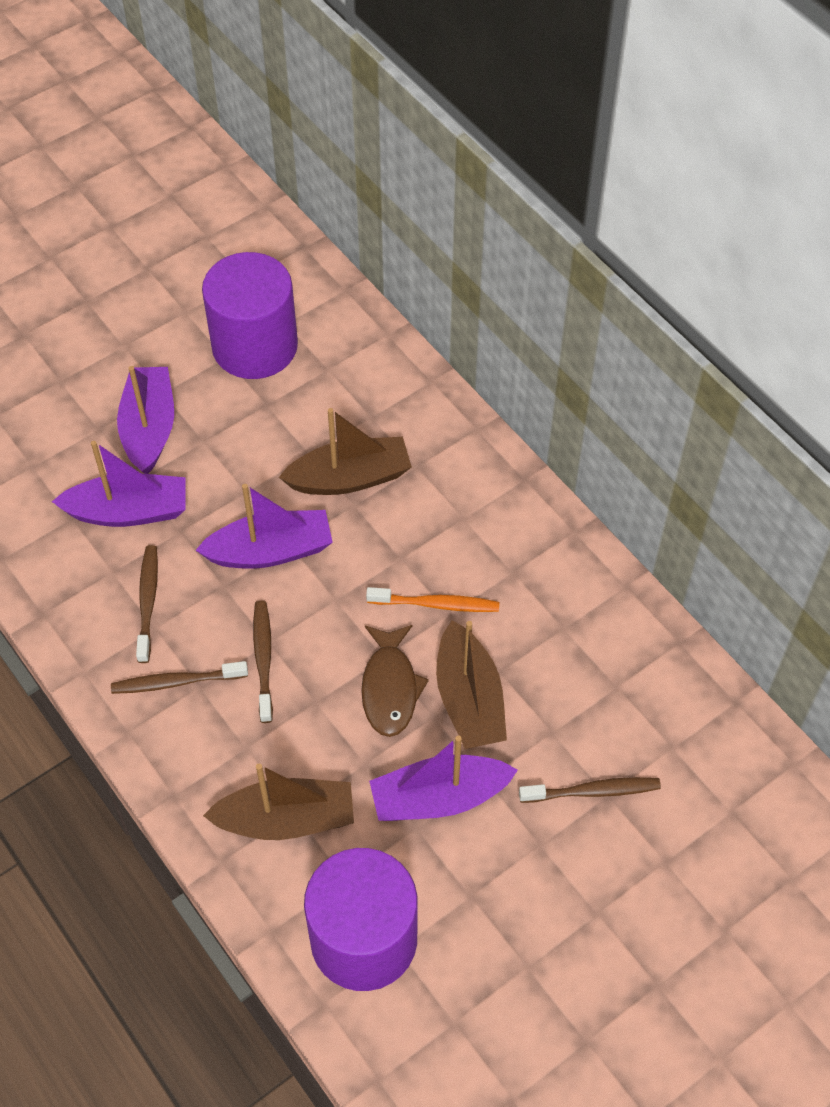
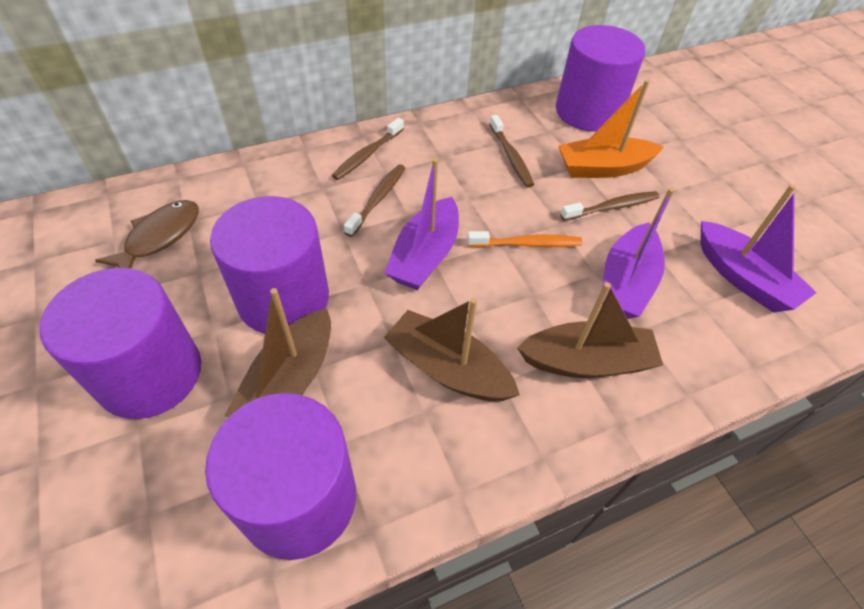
orange boat: 0 -> 1
purple boat: 4 -> 3
purple cylinder: 2 -> 4

